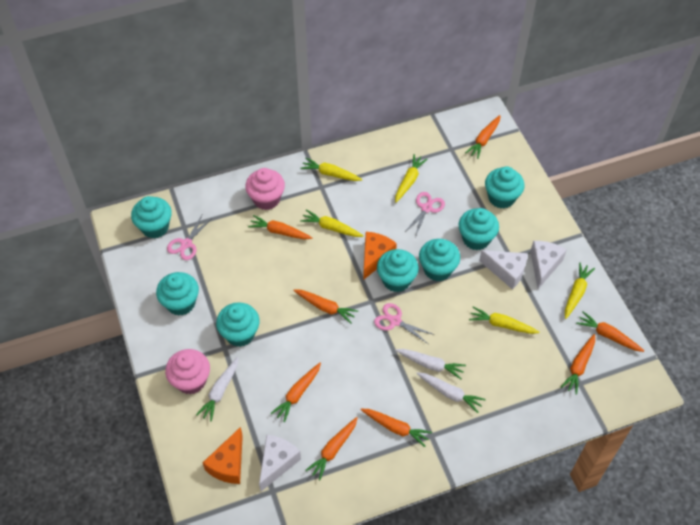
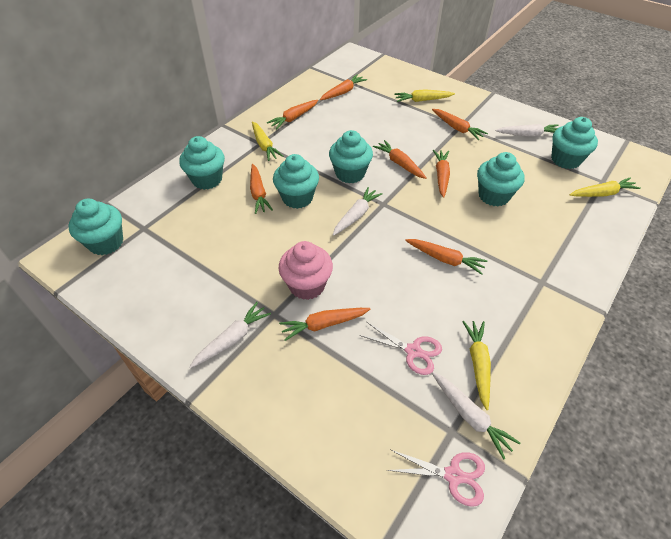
orange cheese: 2 -> 0
pink cupcake: 2 -> 1
pink scissors: 3 -> 2
turquoise cupcake: 7 -> 6
white carrot: 3 -> 4
white cheese: 3 -> 0
yellow carrot: 5 -> 4

